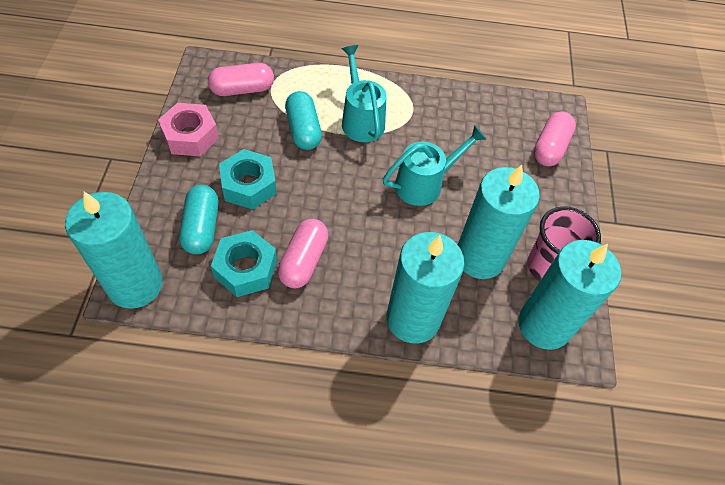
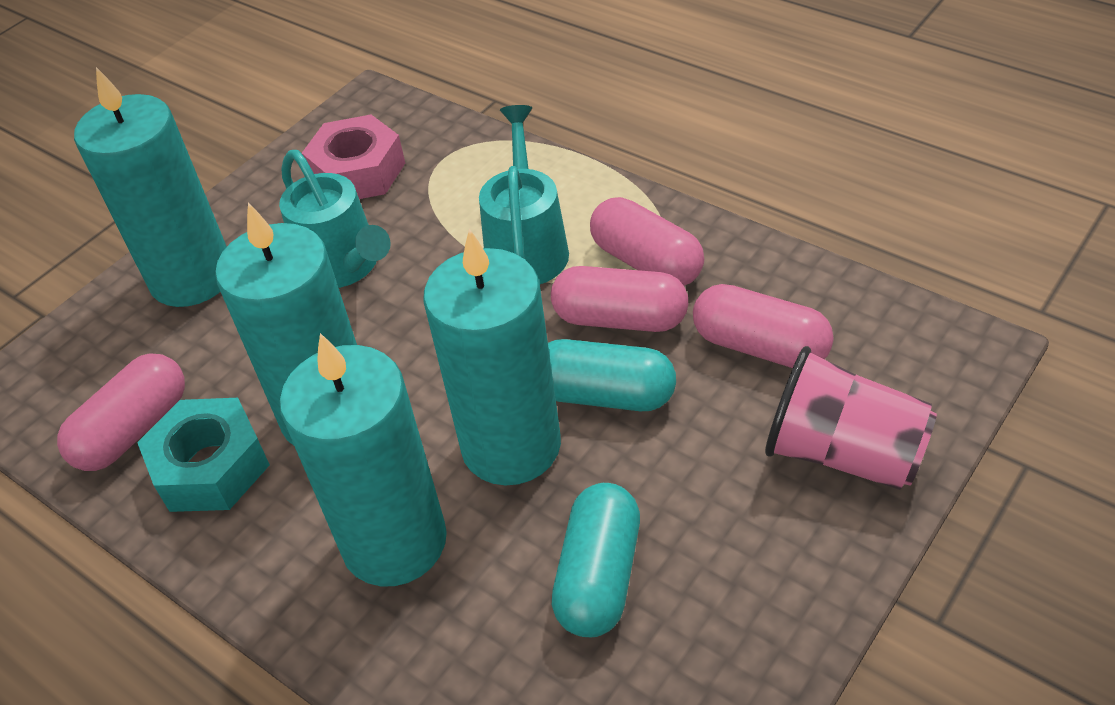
pink capsule: 3 -> 4
turquoise nut: 2 -> 1

